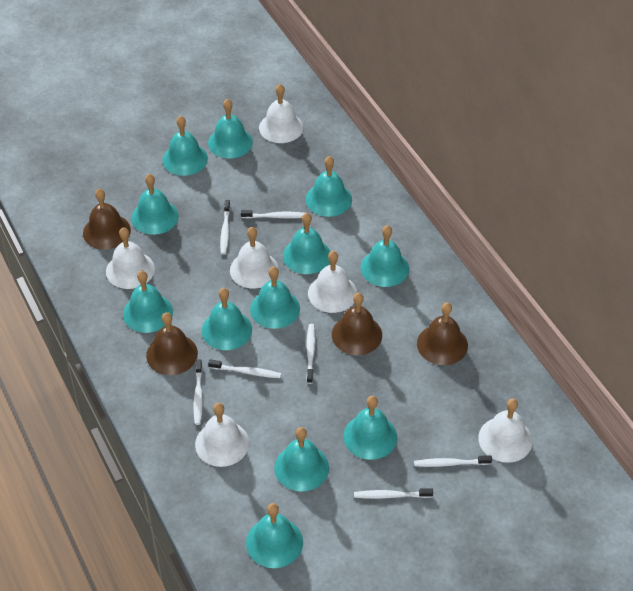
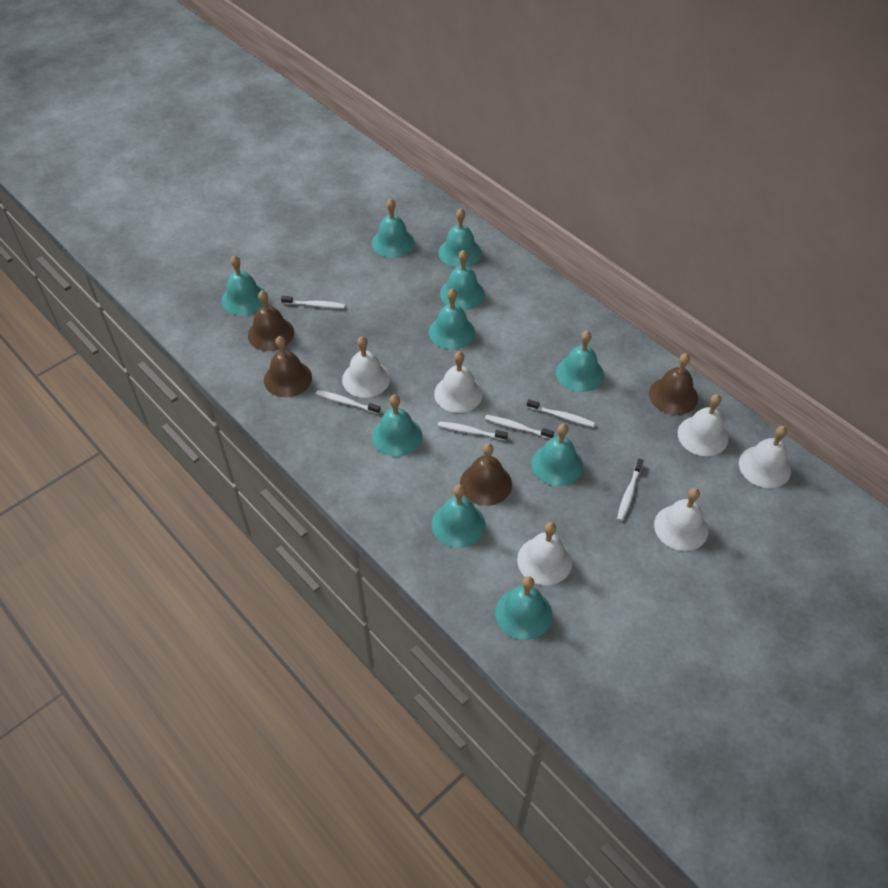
turquoise bell: 12 -> 10
white toothbrush: 7 -> 6

